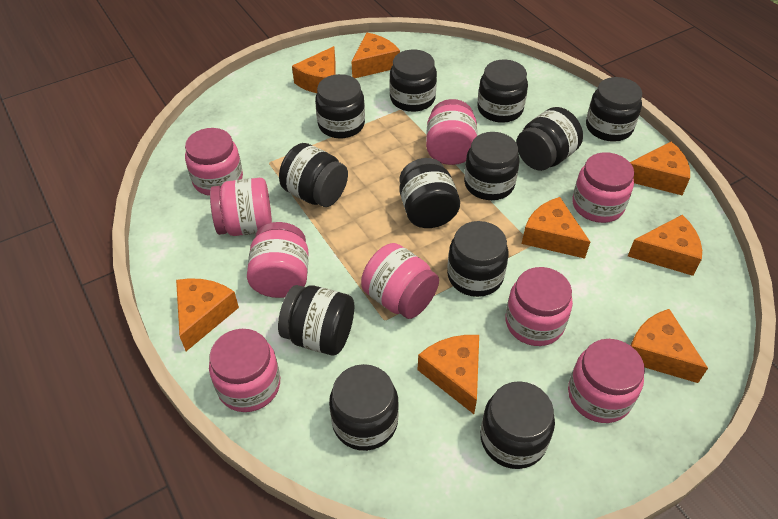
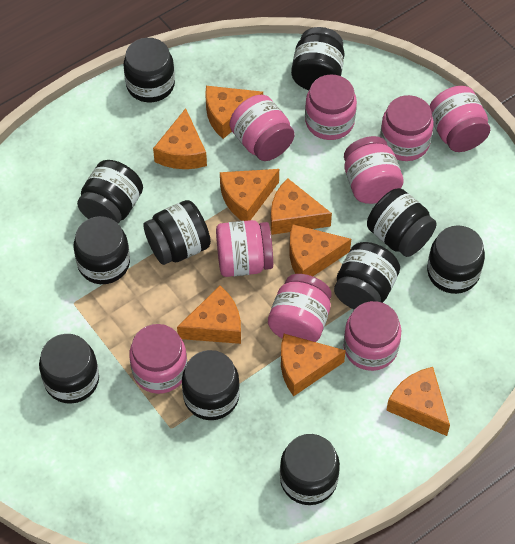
black jar: 12 -> 11

